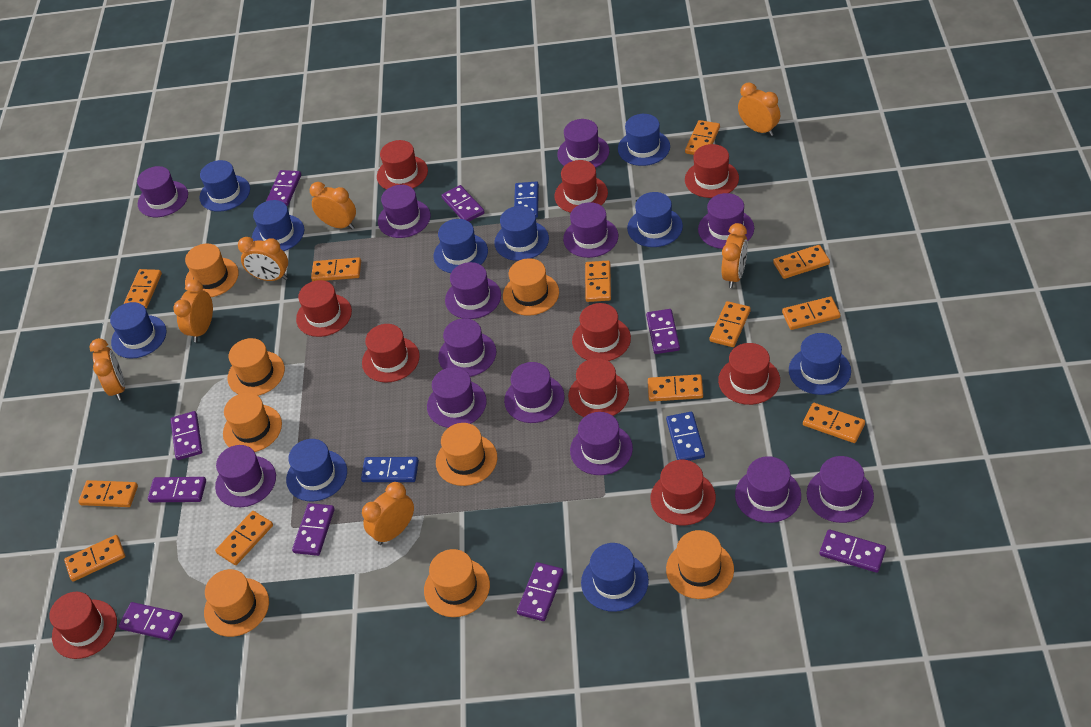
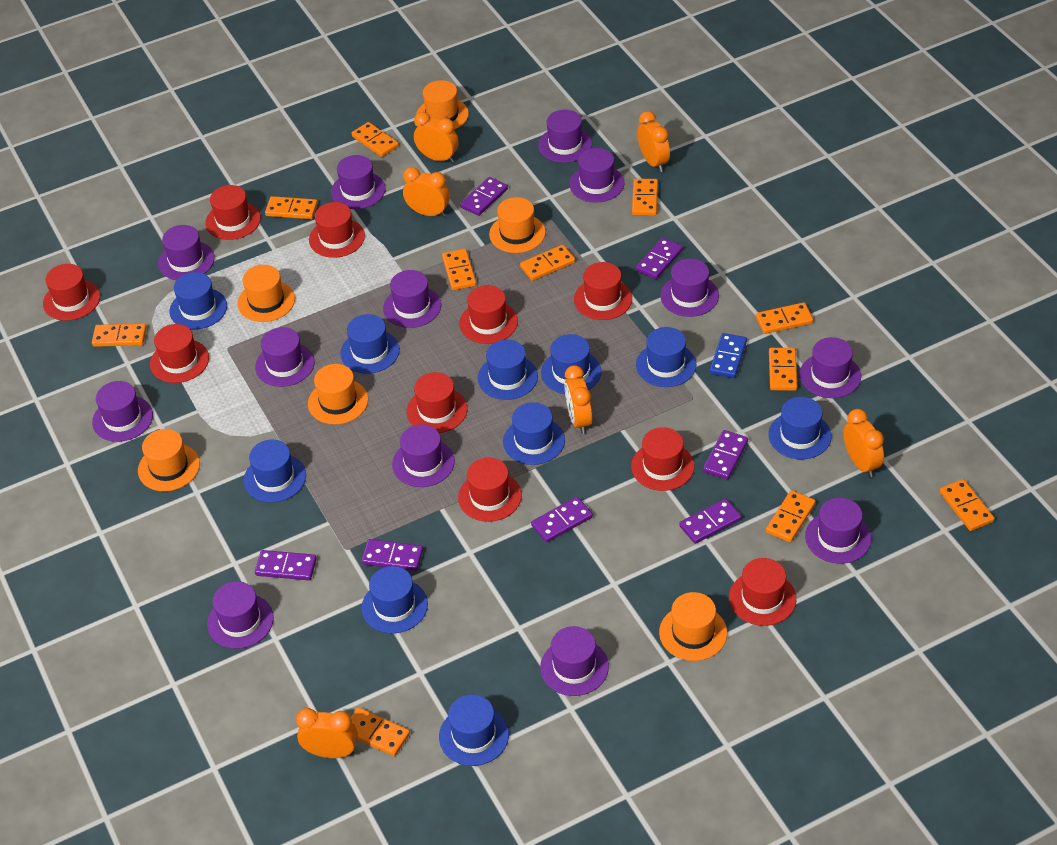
blue domino: 3 -> 1
orange clock: 7 -> 6
orange domino: 12 -> 11
orange hat: 8 -> 6
purple domino: 9 -> 7

